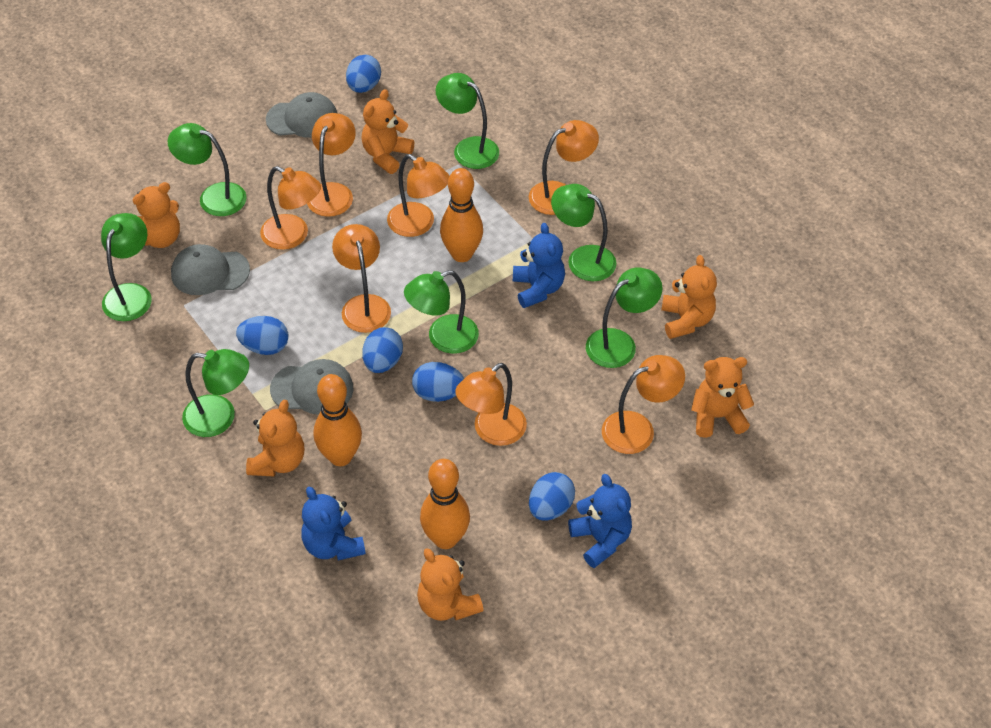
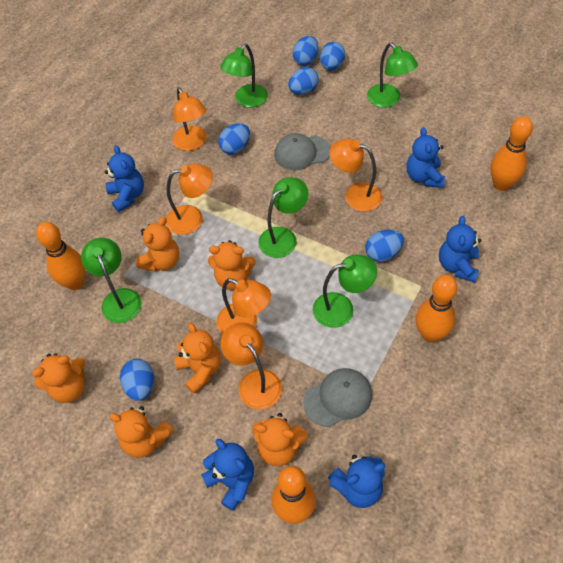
blue egg: 5 -> 6
blue teddy bear: 3 -> 5
green lamp: 7 -> 5
grey cap: 3 -> 2
orange bowling pin: 3 -> 4
orange lamp: 7 -> 5

